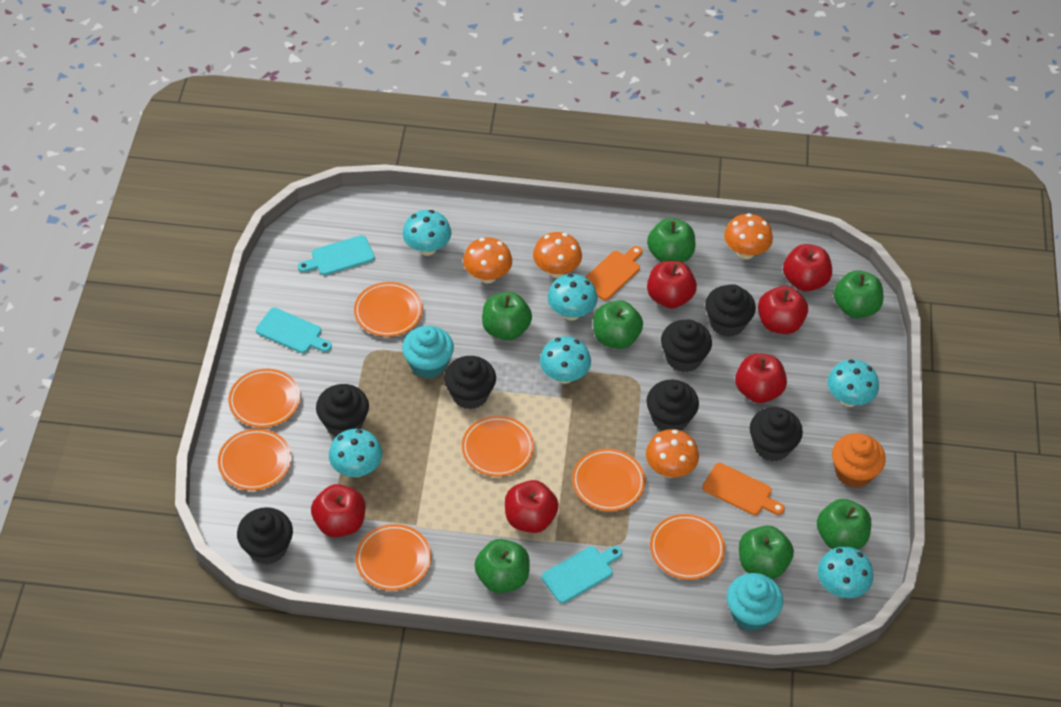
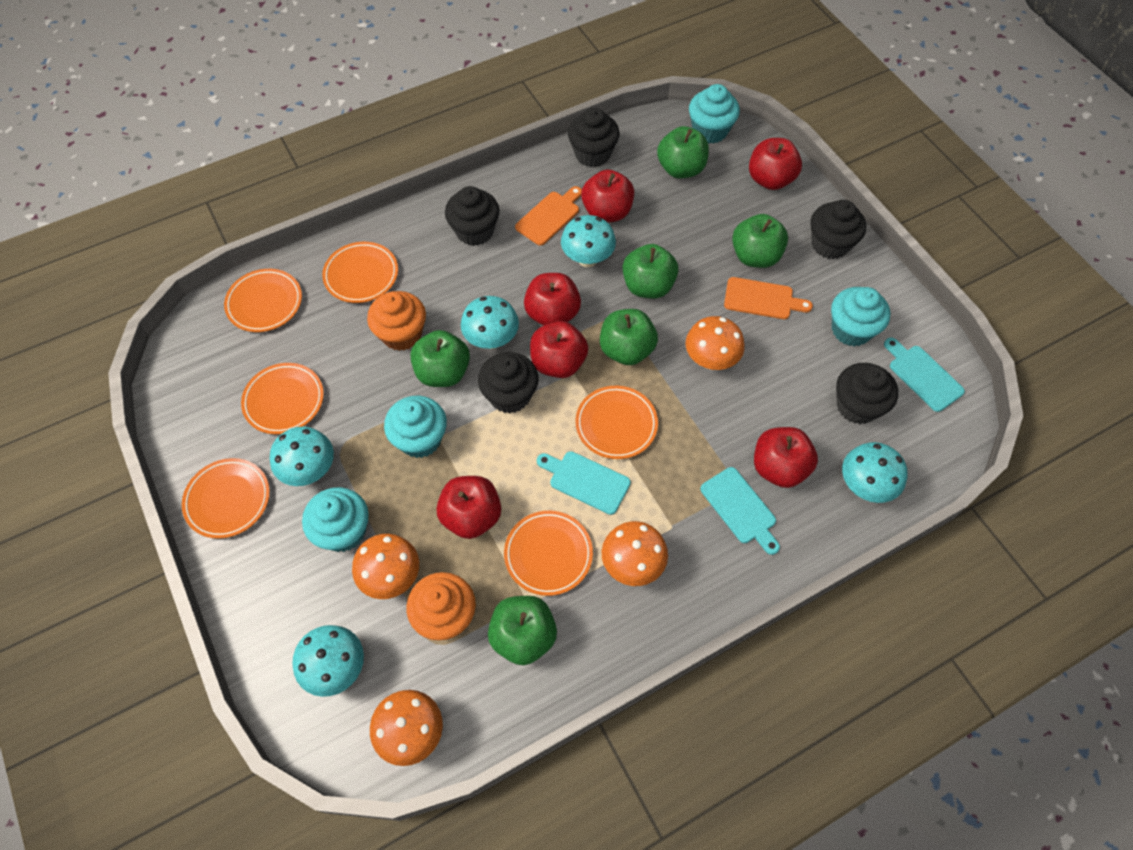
black cupcake: 7 -> 5
green apple: 7 -> 6
orange cupcake: 1 -> 2
orange plate: 7 -> 6
turquoise cupcake: 2 -> 4
turquoise mushroom: 6 -> 5

